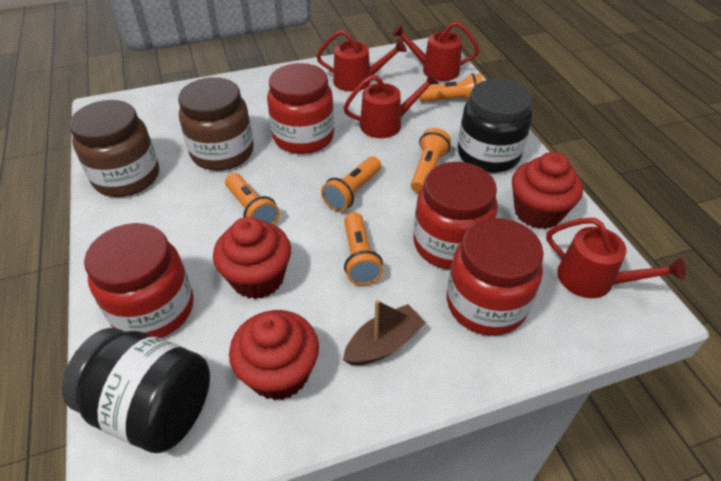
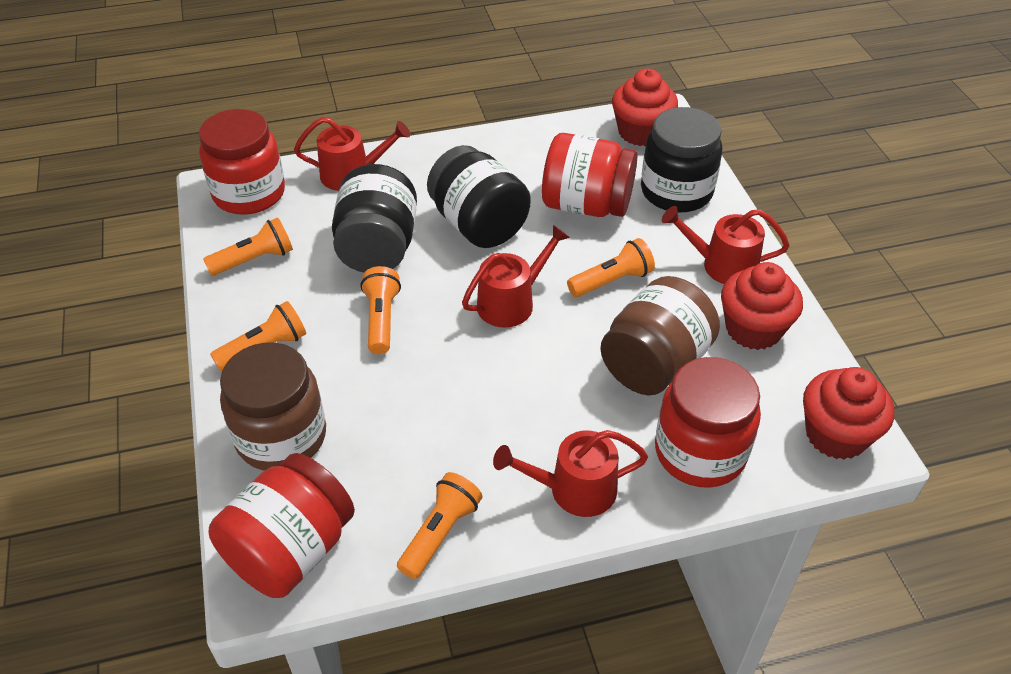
black jar: 2 -> 3
brown boat: 1 -> 0

